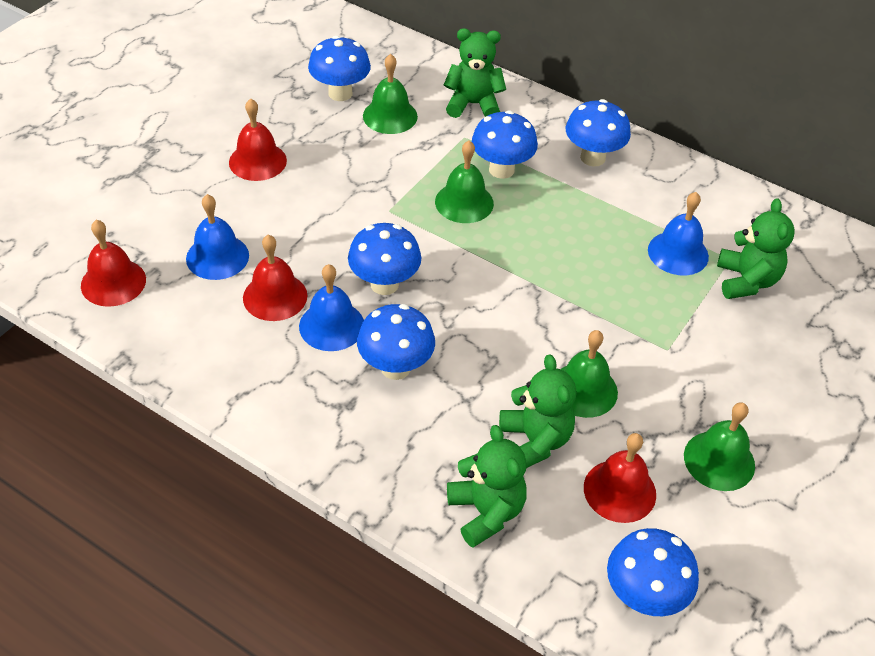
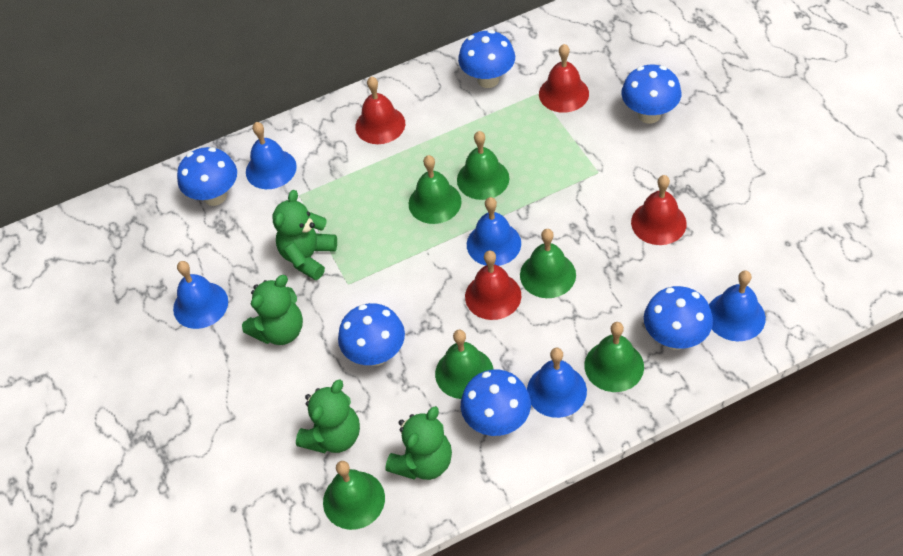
blue bell: 3 -> 5
green bell: 4 -> 6

